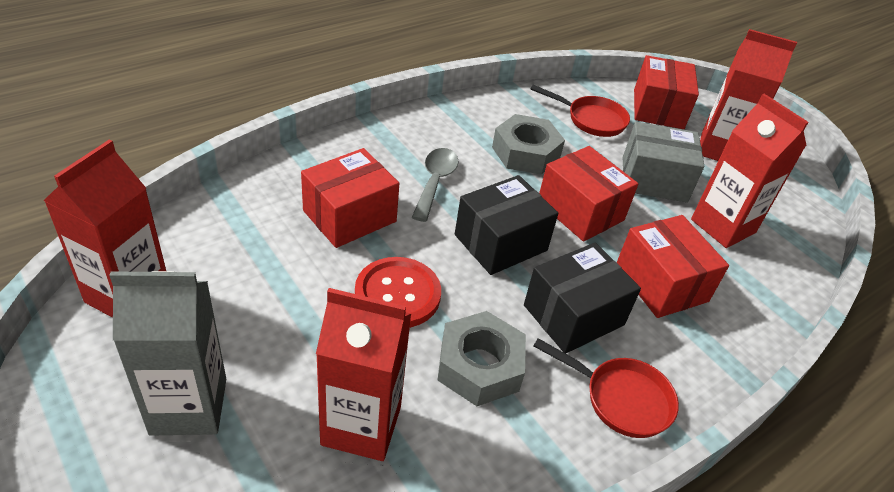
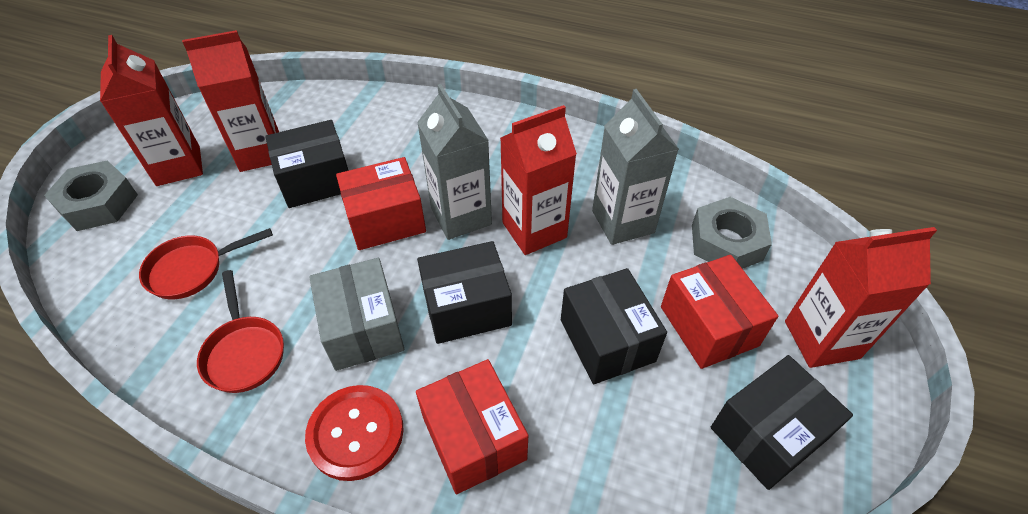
black box: 2 -> 4
grey carton: 1 -> 2
grey spoon: 1 -> 0
red box: 4 -> 3

